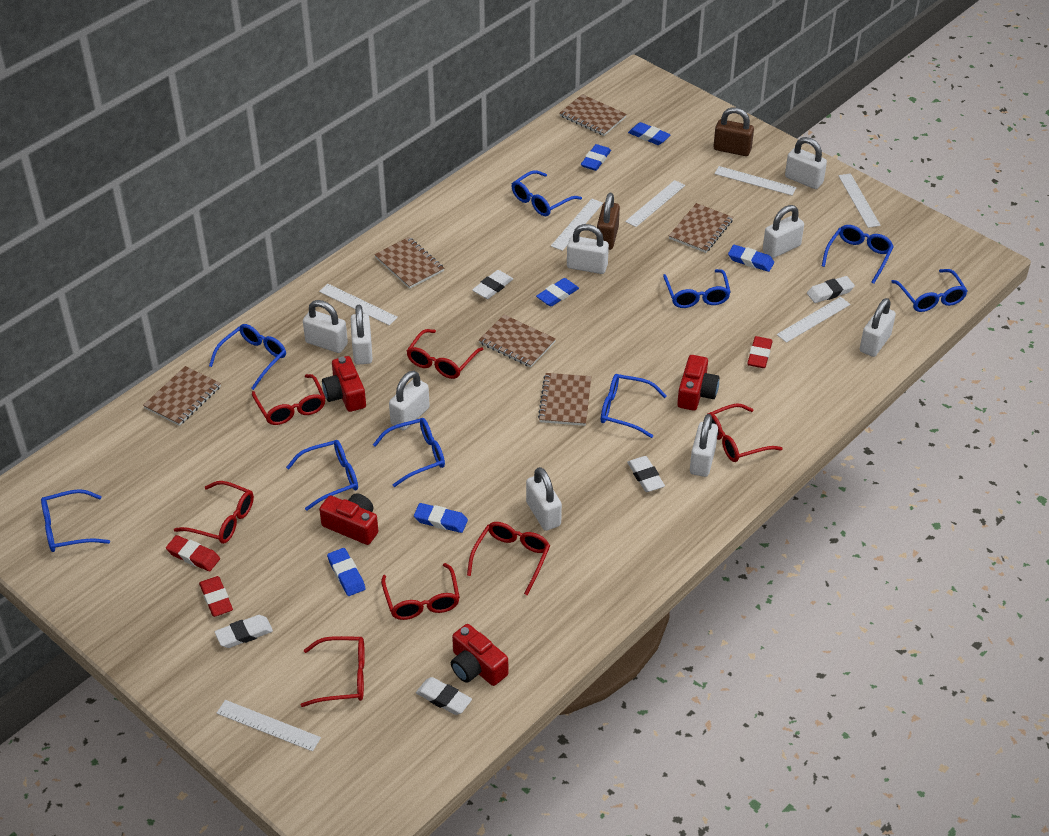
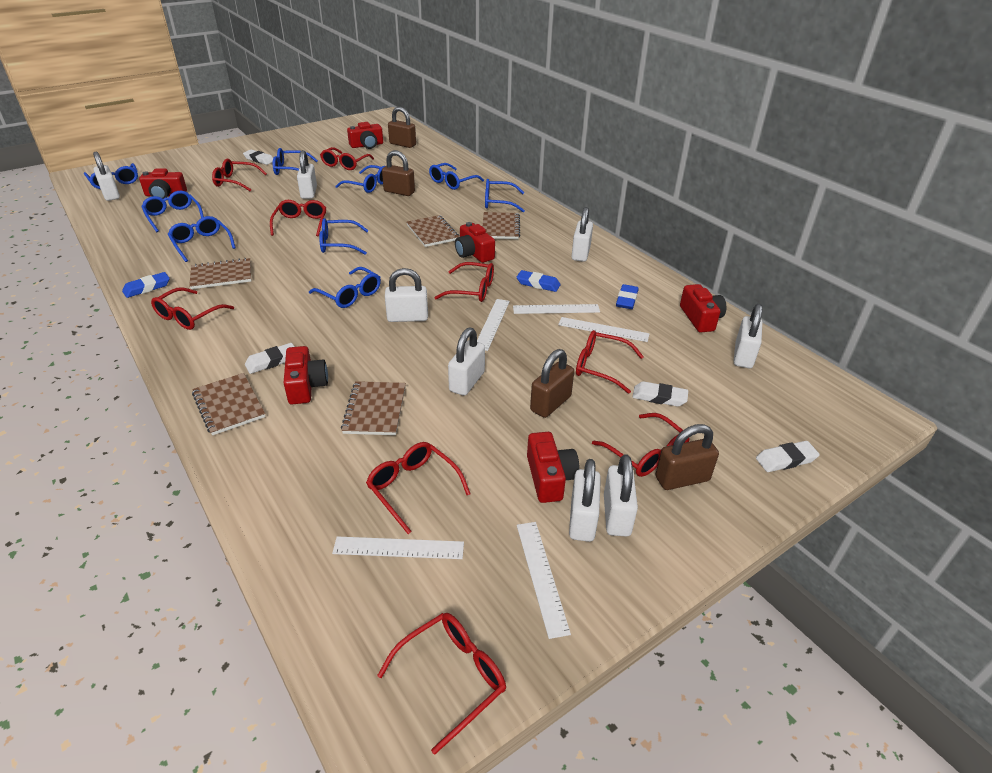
blue eraser: 6 -> 3
brown notebook: 6 -> 5
brown padlock: 2 -> 4
red camera: 4 -> 6
red eraser: 3 -> 0
red glasses: 7 -> 9
white eraser: 5 -> 4
white padlock: 9 -> 8
white ruler: 7 -> 5

